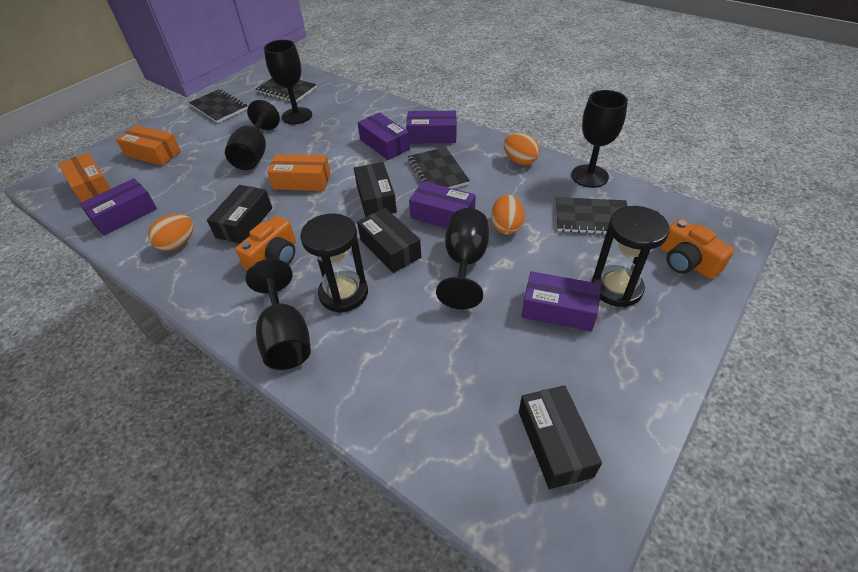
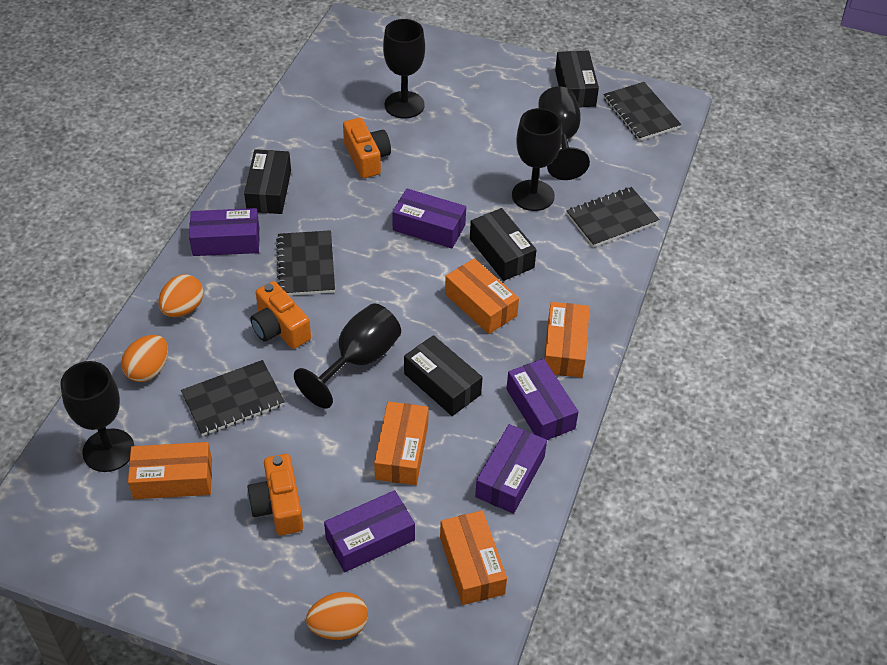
black hourglass: 2 -> 0
orange box: 3 -> 5
orange camera: 2 -> 3

